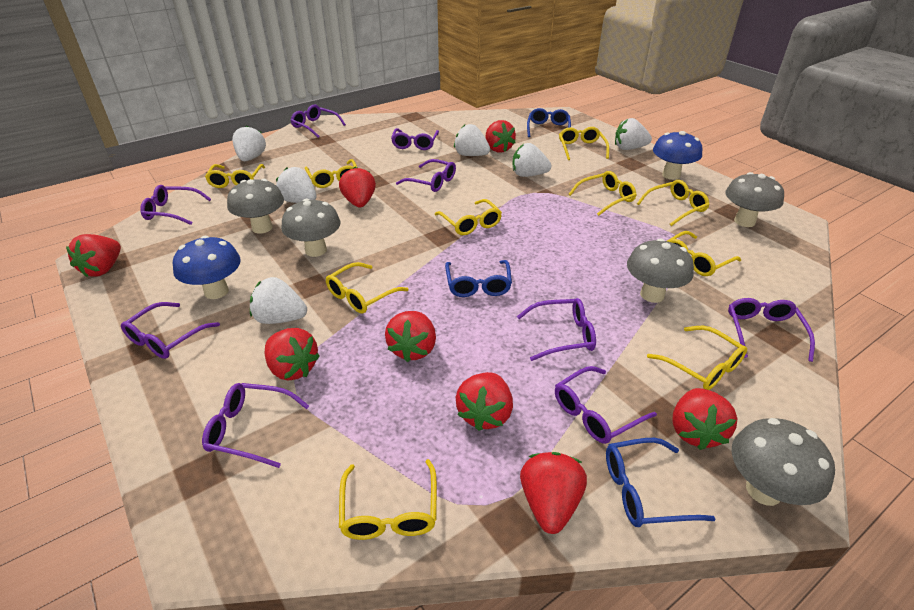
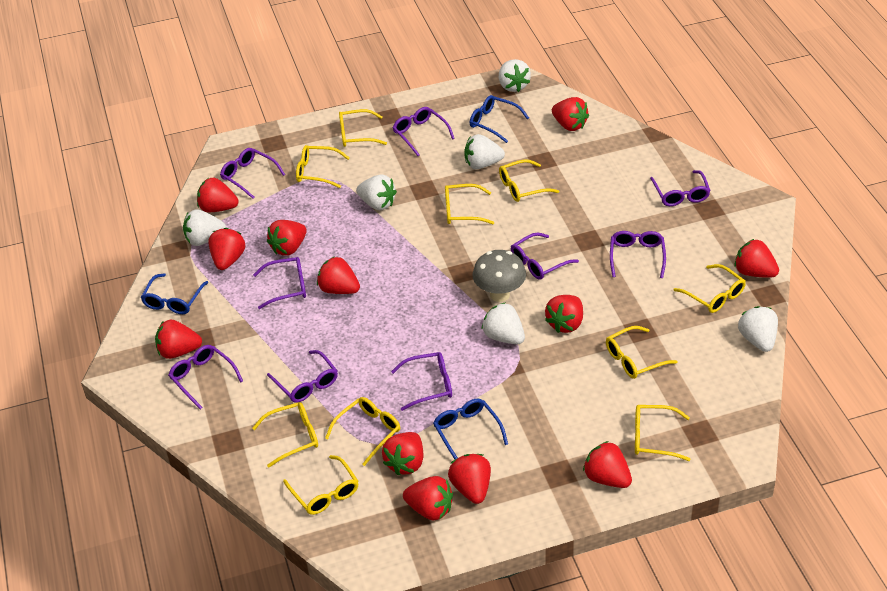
blue mushroom: 2 -> 0
grey mushroom: 5 -> 1
red strawberry: 8 -> 12

